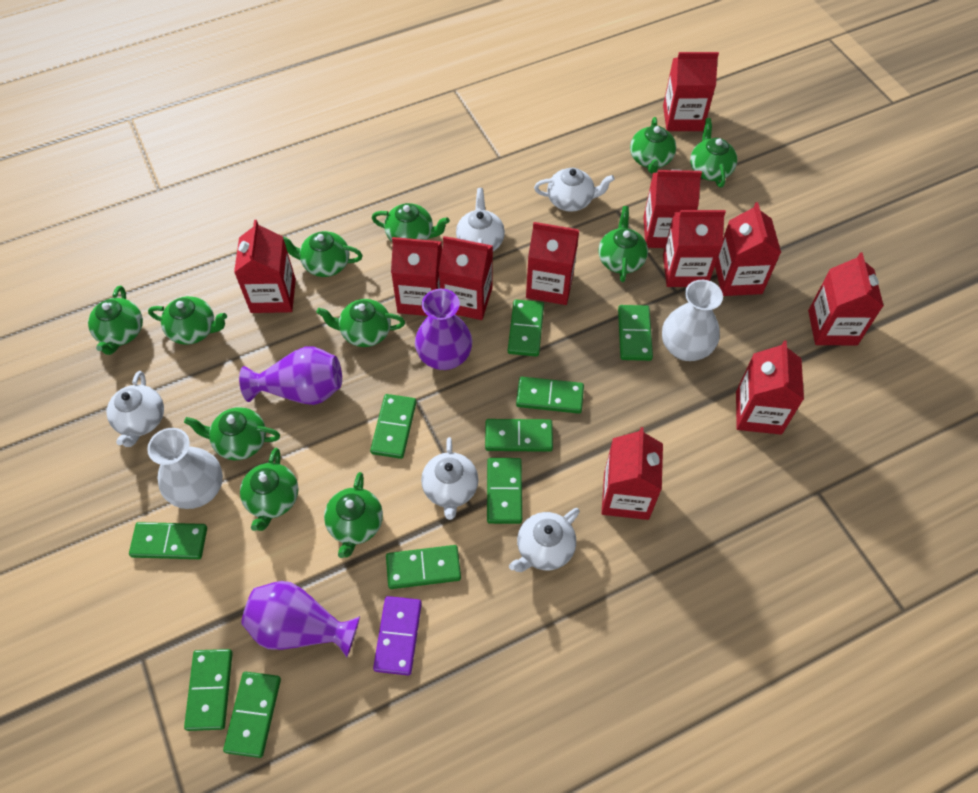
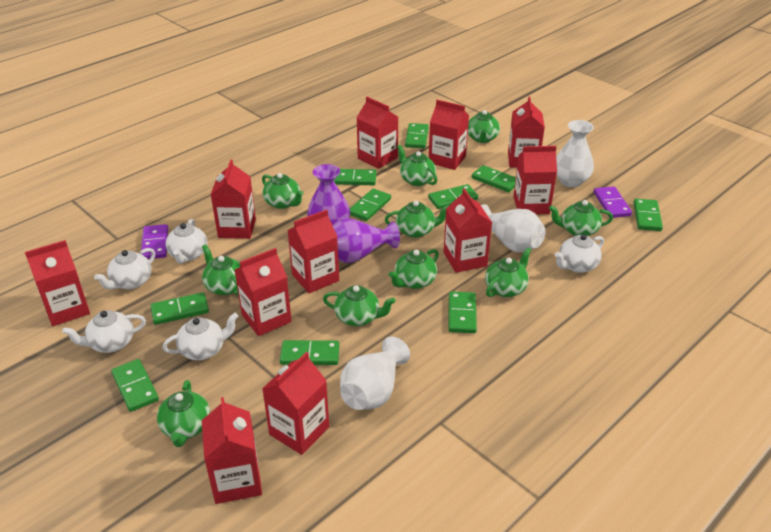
green teapot: 11 -> 10
purple domino: 1 -> 2
purple vase: 3 -> 2
white vase: 2 -> 3

